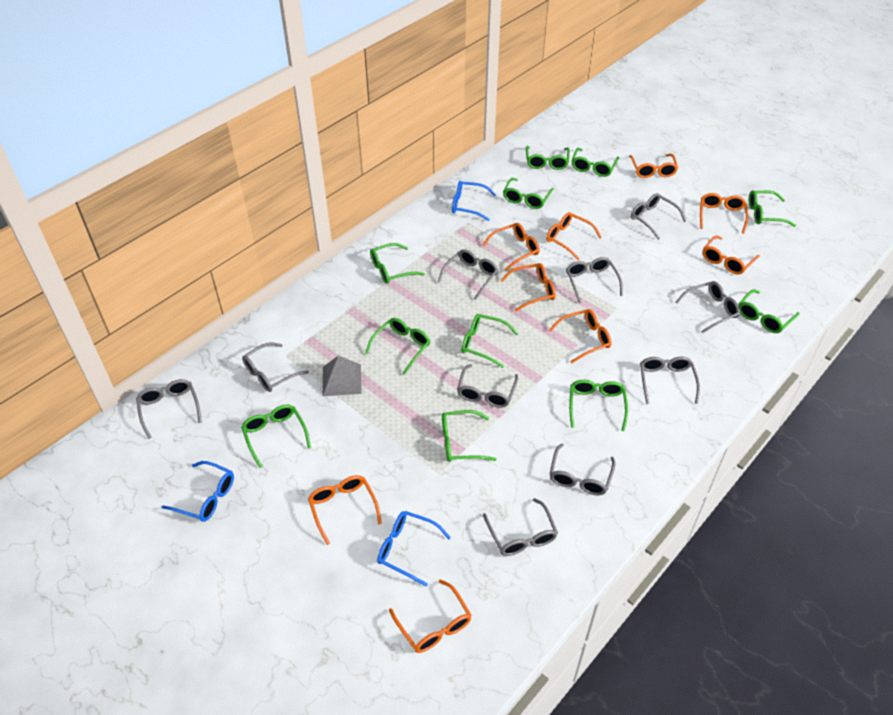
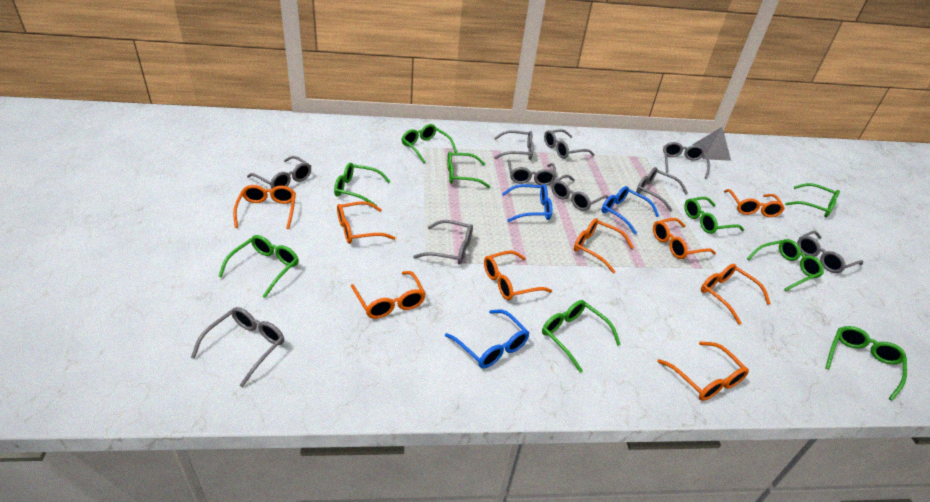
green glasses: 11 -> 9

